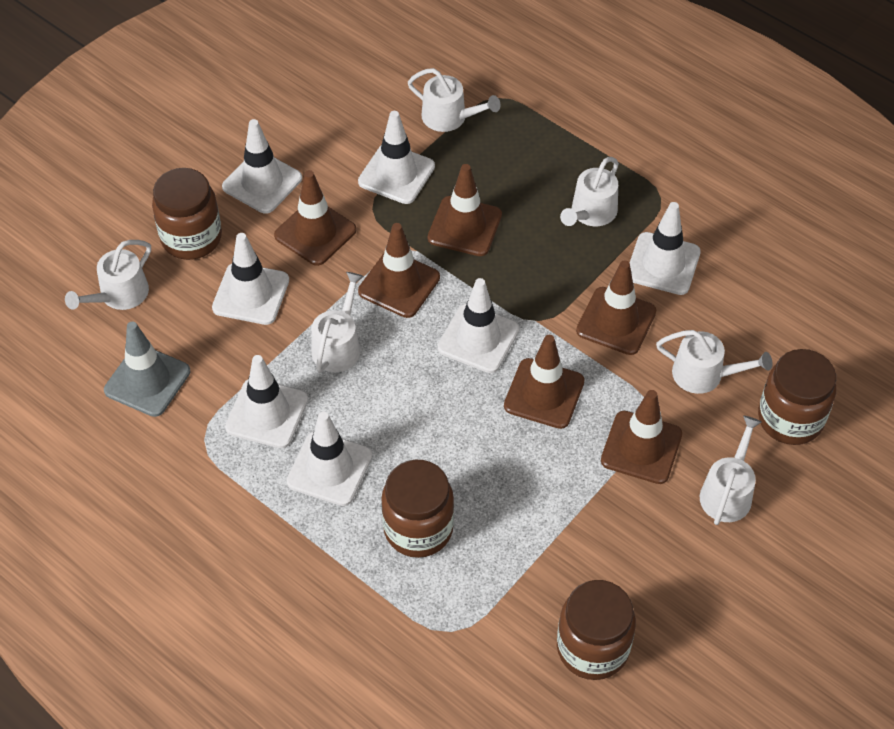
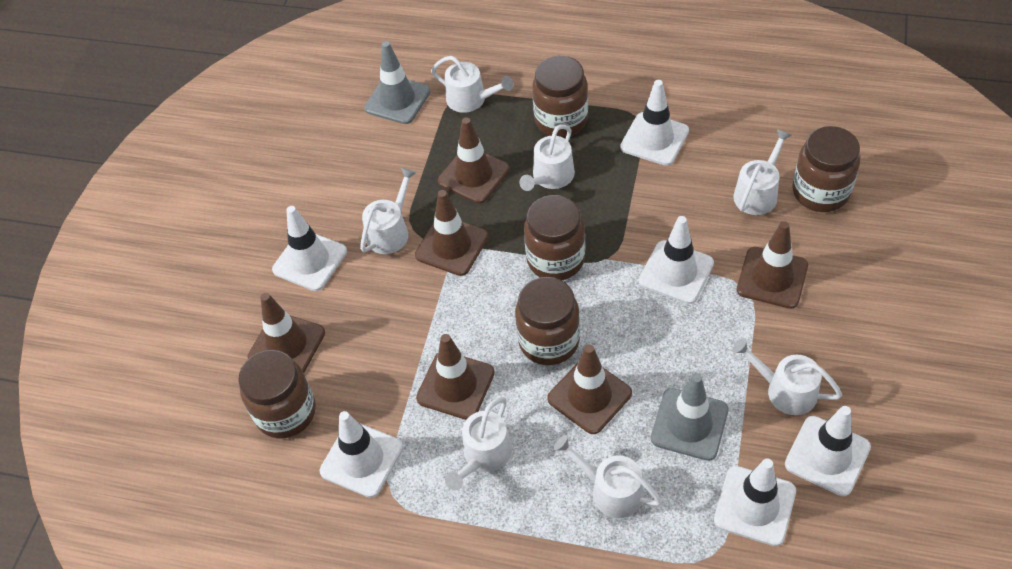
brown jar: 4 -> 5
grey traffic cone: 1 -> 2
white traffic cone: 7 -> 6
white watering can: 6 -> 7

